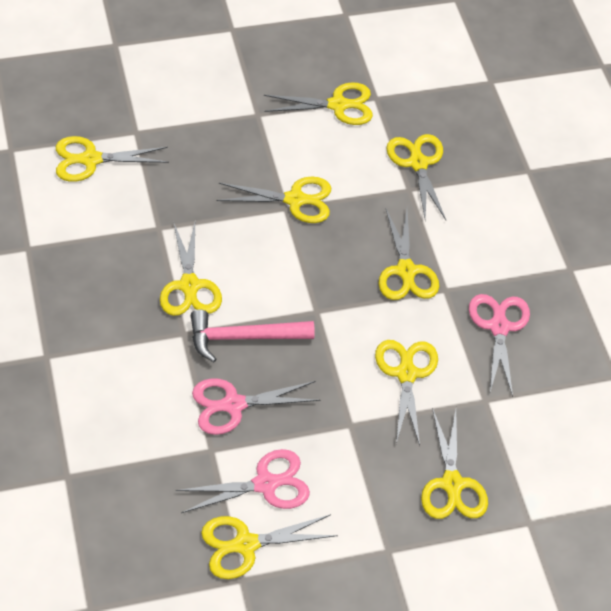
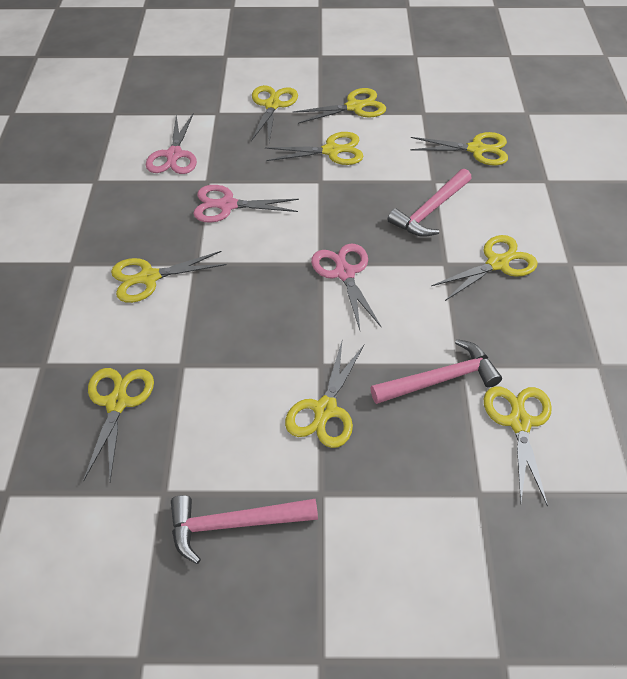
pink hammer: 1 -> 3

